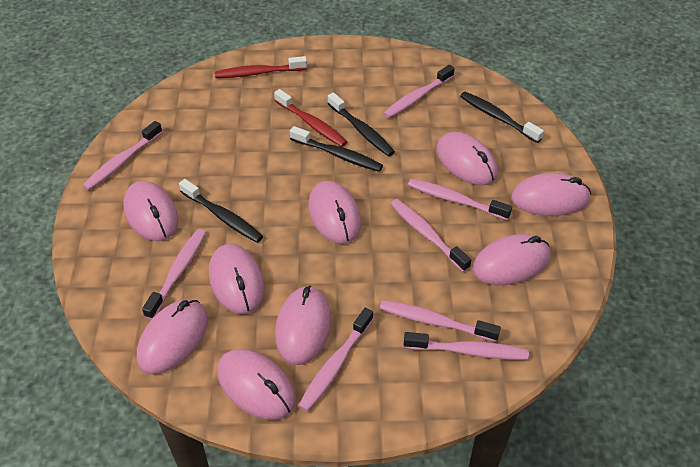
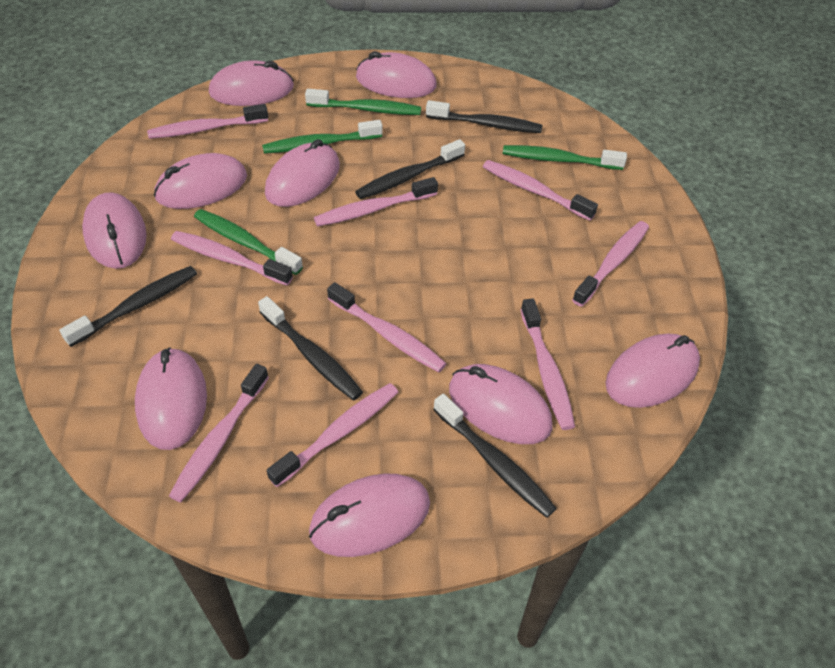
black toothbrush: 4 -> 5
green toothbrush: 0 -> 4
pink toothbrush: 8 -> 9
red toothbrush: 2 -> 0

